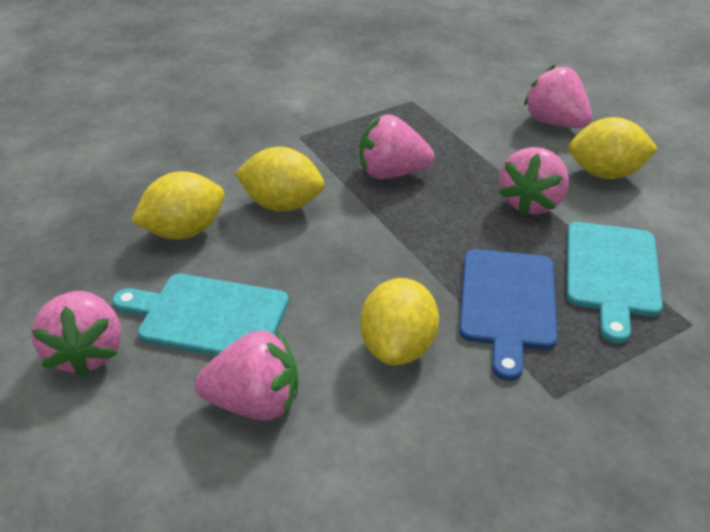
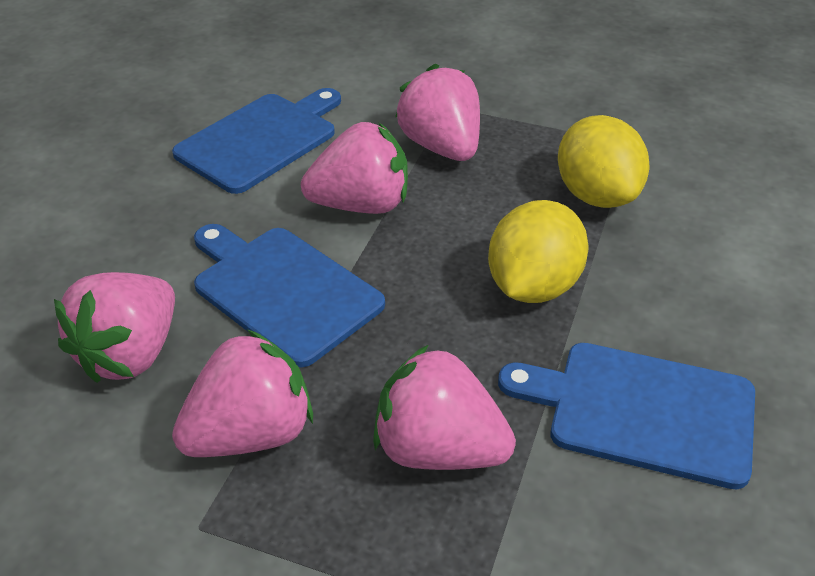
blue cutting board: 1 -> 3
turquoise cutting board: 2 -> 0
yellow lemon: 4 -> 2

